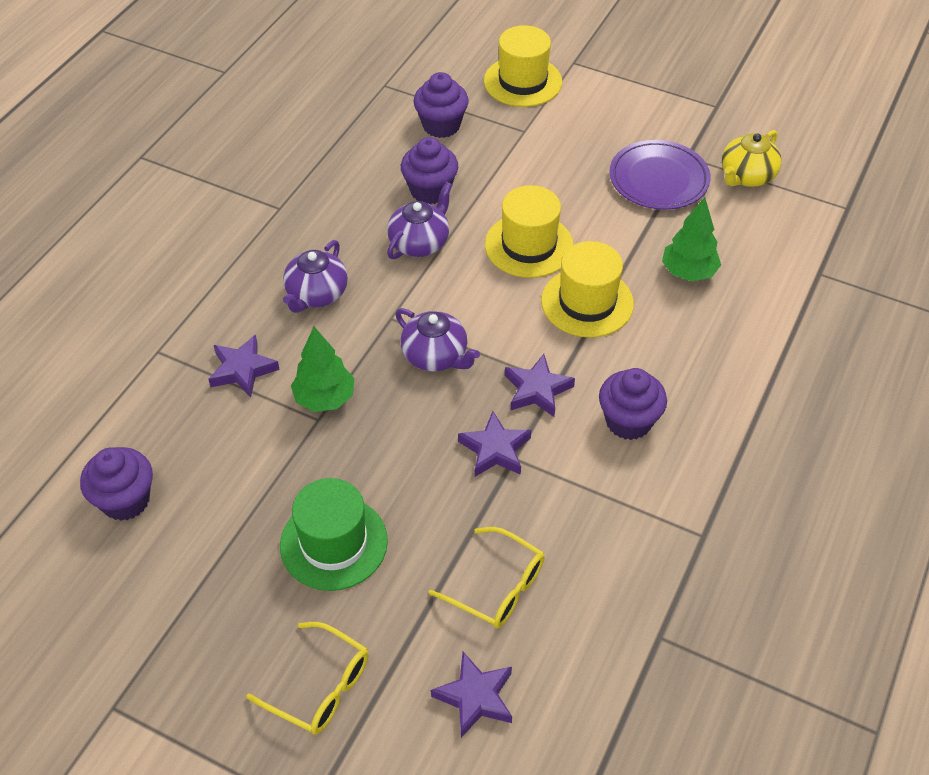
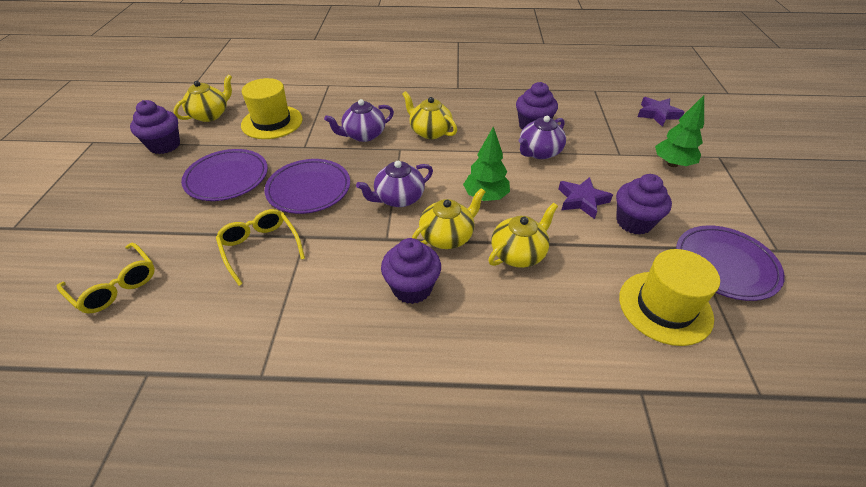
green hat: 1 -> 0
purple plate: 1 -> 3
purple star: 4 -> 2
yellow hat: 3 -> 2
yellow teapot: 1 -> 4

